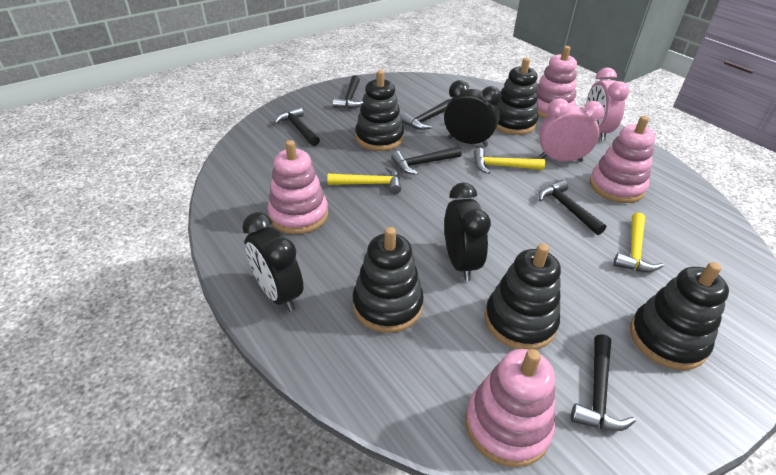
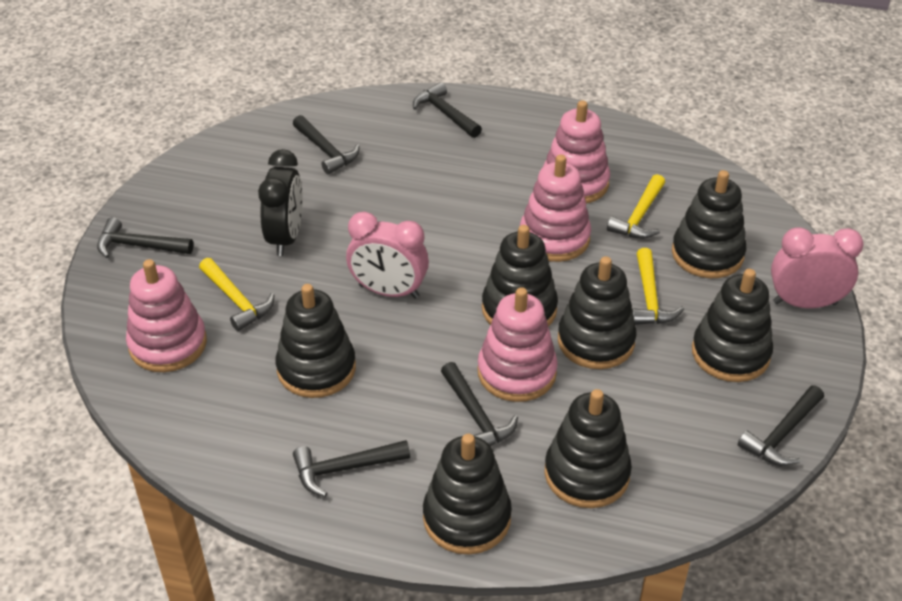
black clock: 3 -> 1
black stacking toy: 5 -> 7

